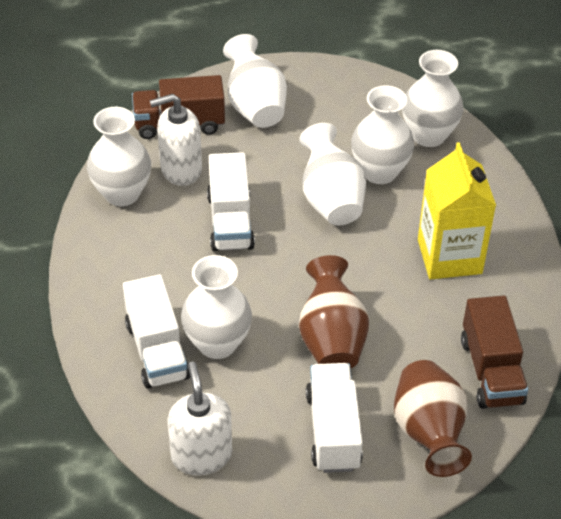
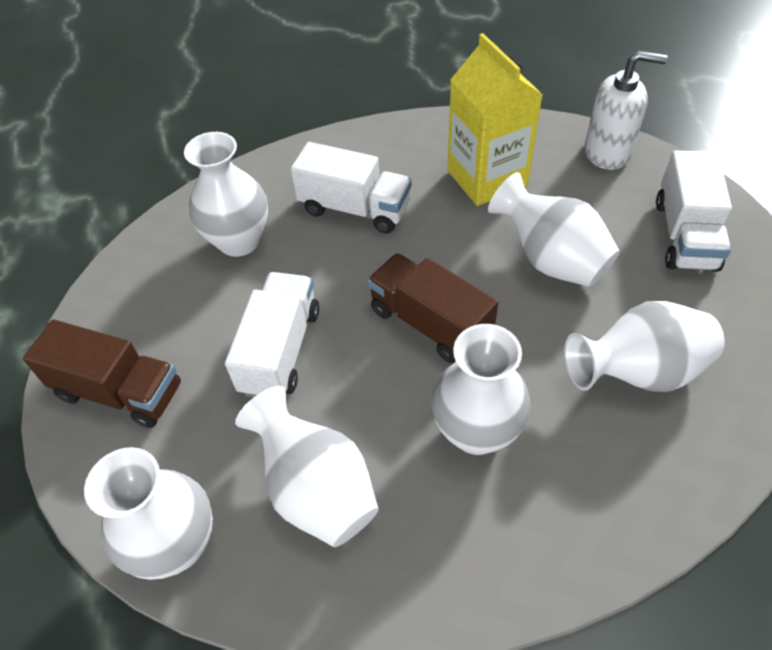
brown vase: 2 -> 0
white soap dispenser: 2 -> 1

